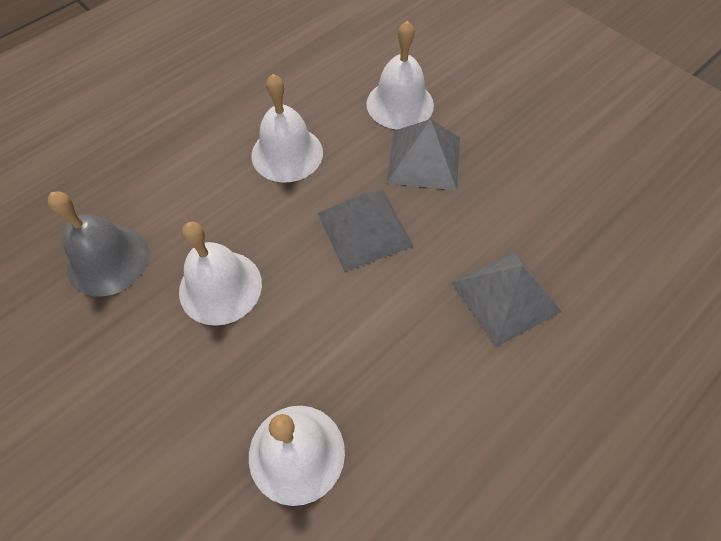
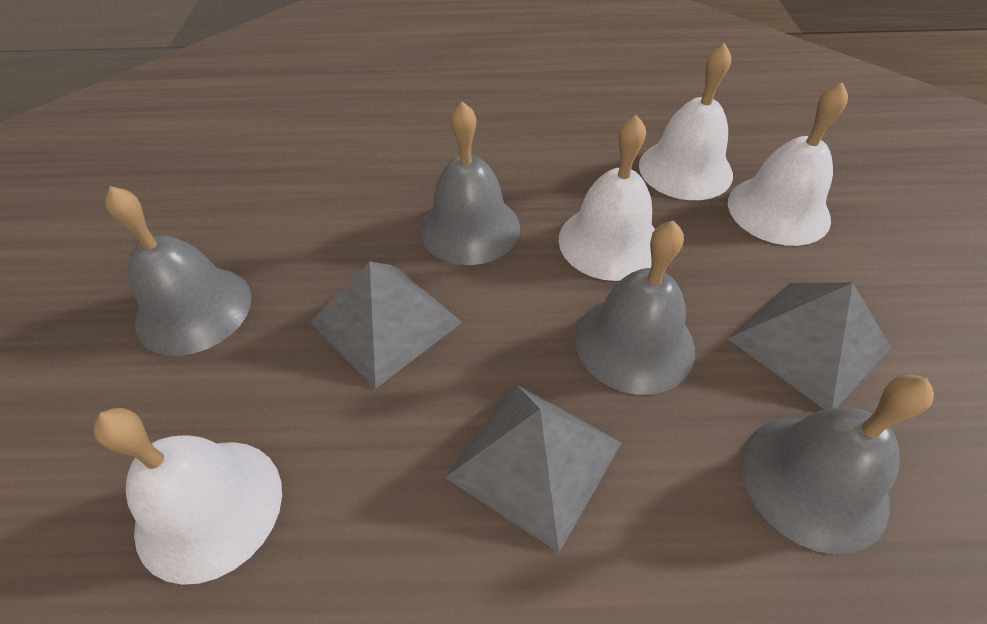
grey bell: 1 -> 4

